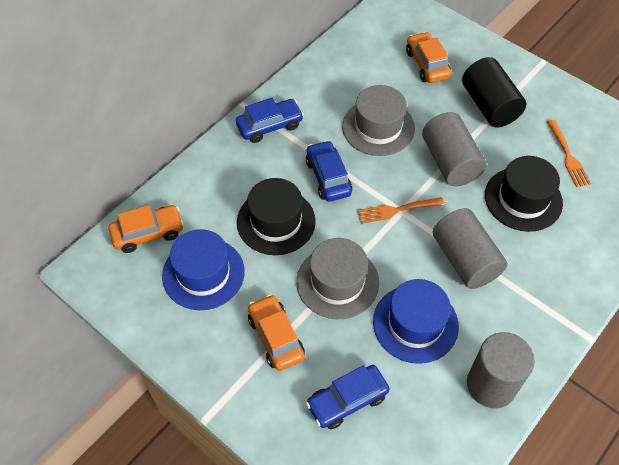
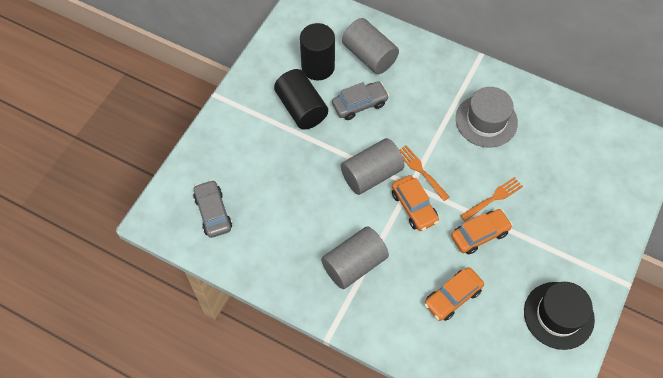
black cylinder: 1 -> 2
black hat: 2 -> 1
blue car: 3 -> 0
blue hat: 2 -> 0
grey car: 0 -> 2
grey hat: 2 -> 1

